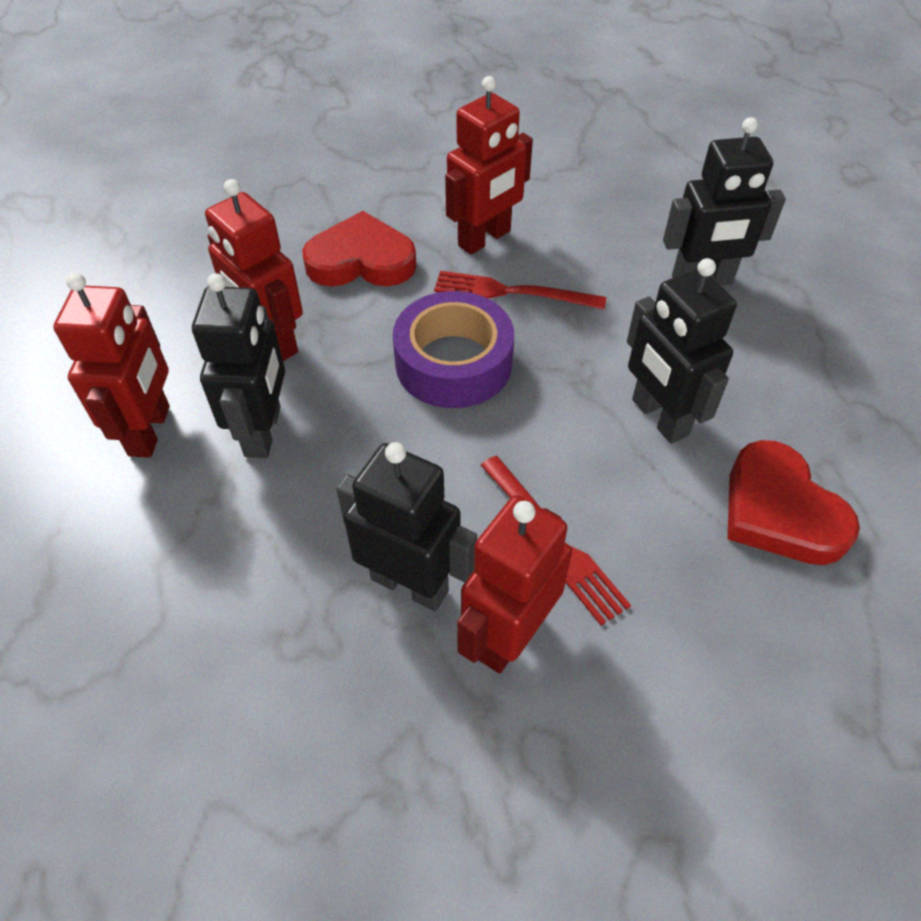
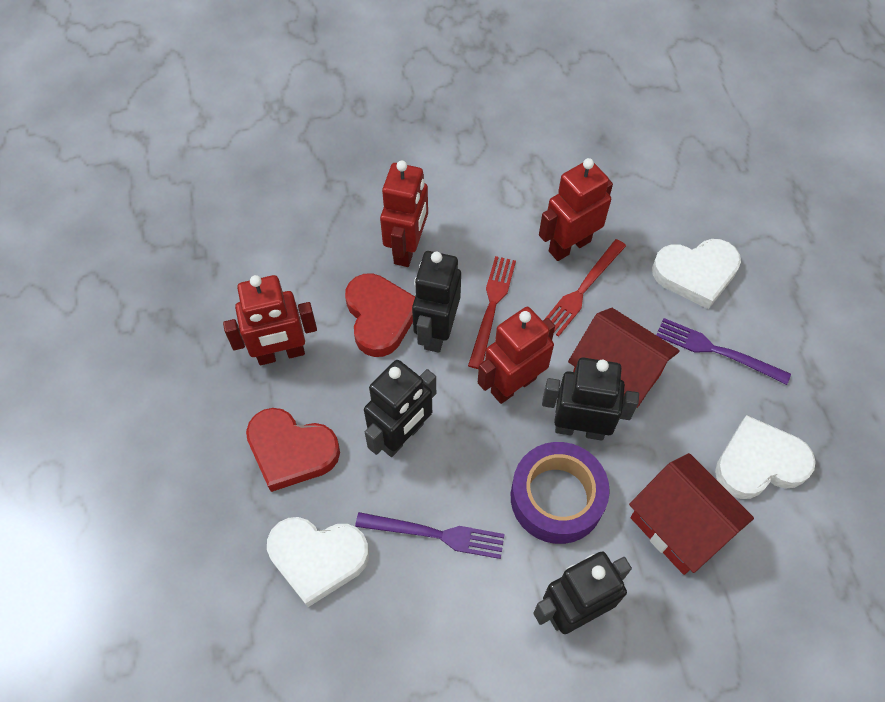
purple fork: 0 -> 2
red house: 0 -> 2
white heart: 0 -> 3

